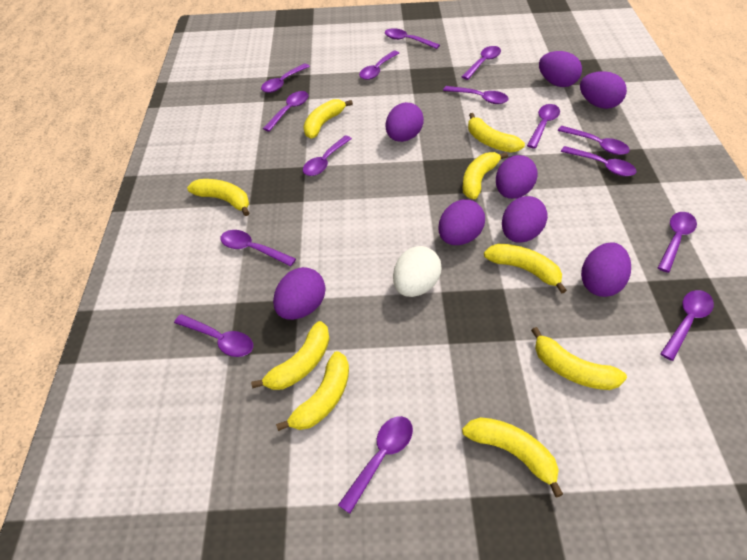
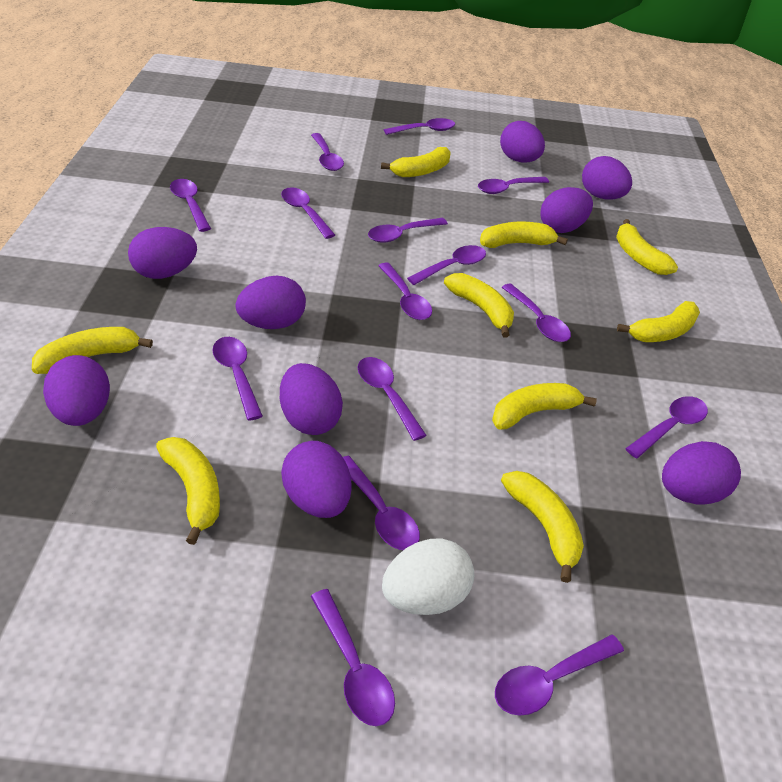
purple egg: 8 -> 9

